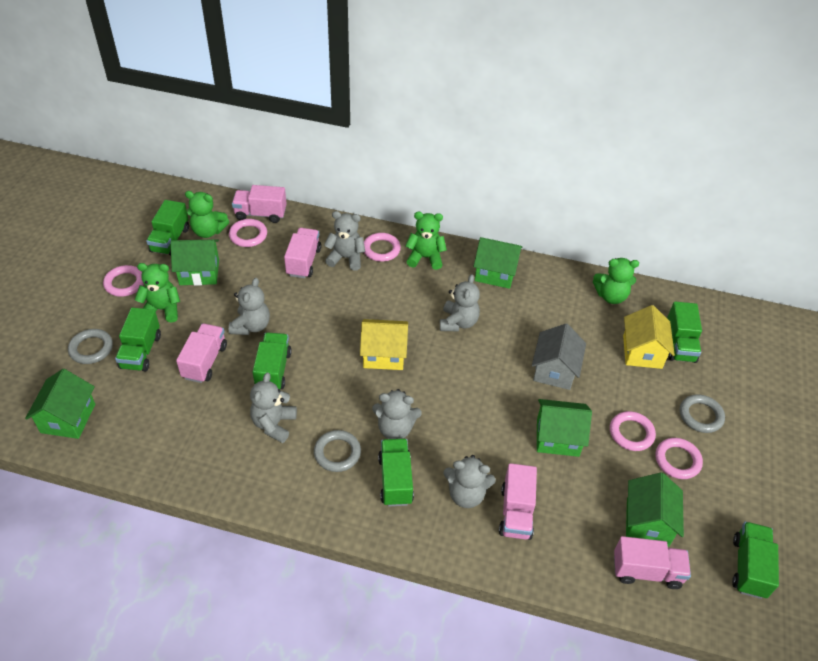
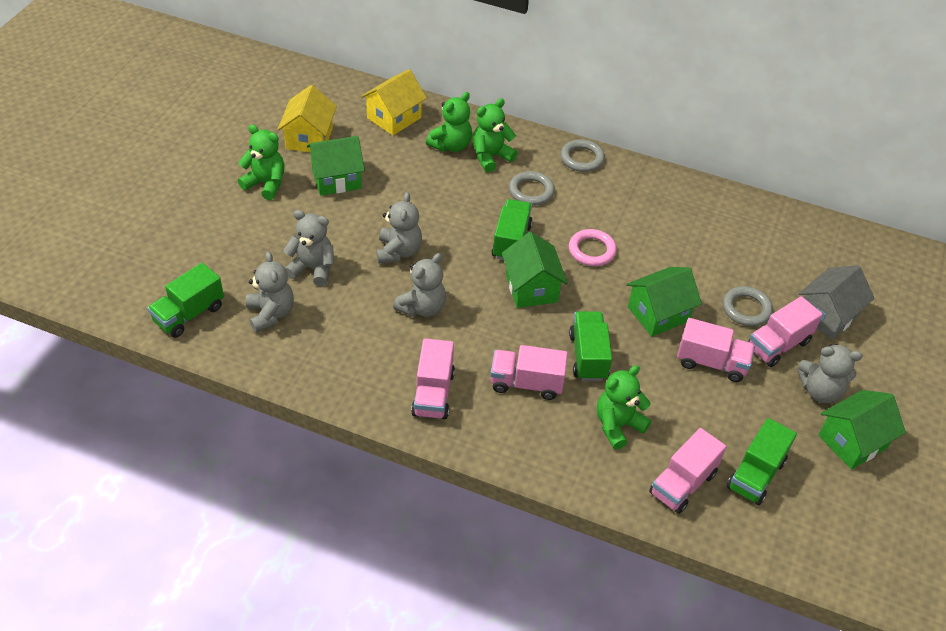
green house: 5 -> 4
green truck: 6 -> 4
grey teddy bear: 6 -> 5
pink ring: 5 -> 1

